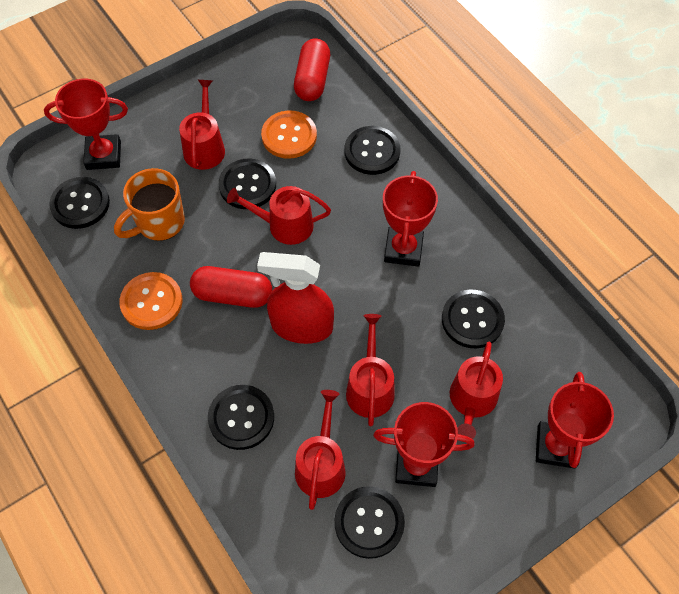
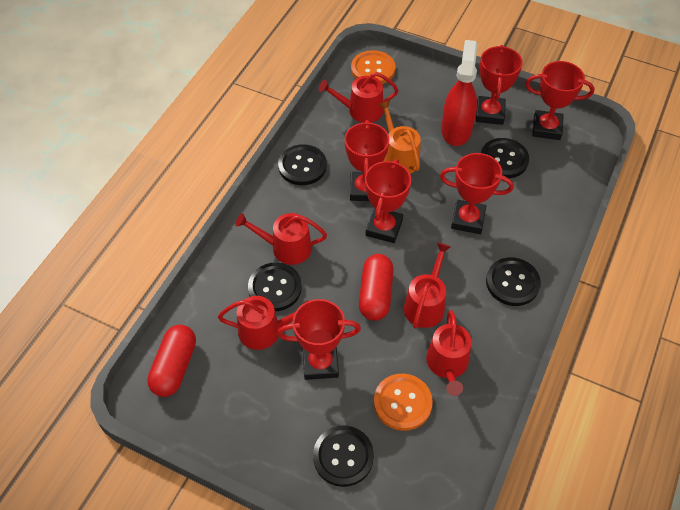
black button: 6 -> 5
orange mug: 1 -> 0
orange watering can: 0 -> 1
red trophy: 4 -> 6

